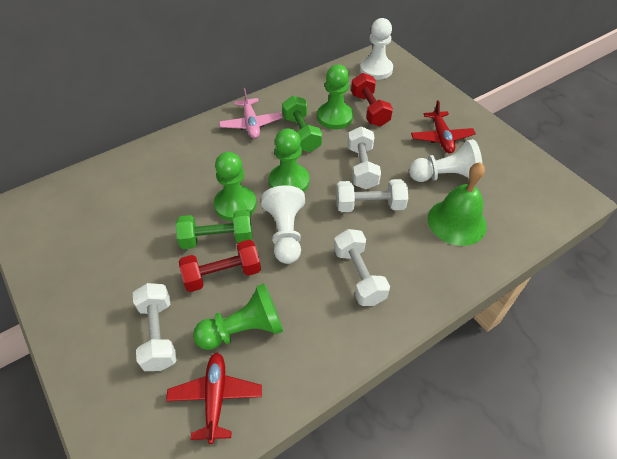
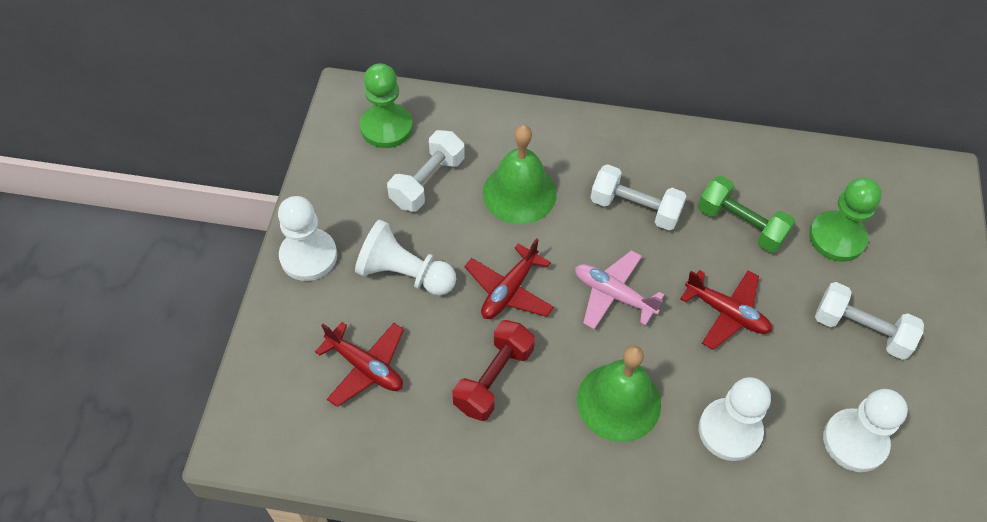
green bell: 1 -> 2
green dumbbell: 2 -> 1
green pawn: 4 -> 2
red dumbbell: 2 -> 1
red plane: 2 -> 3
white dumbbell: 4 -> 3
white pawn: 3 -> 4

